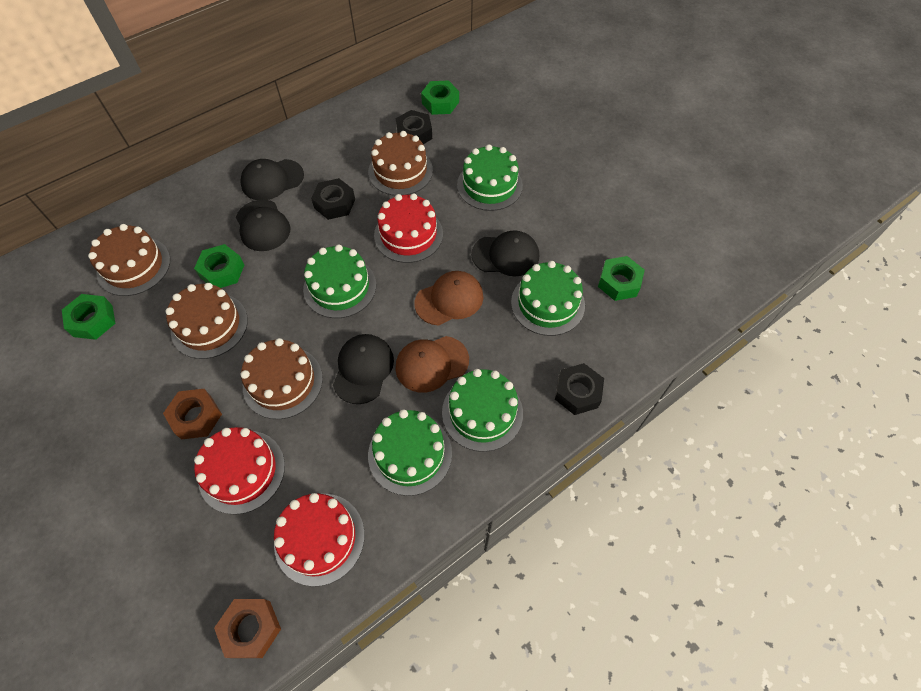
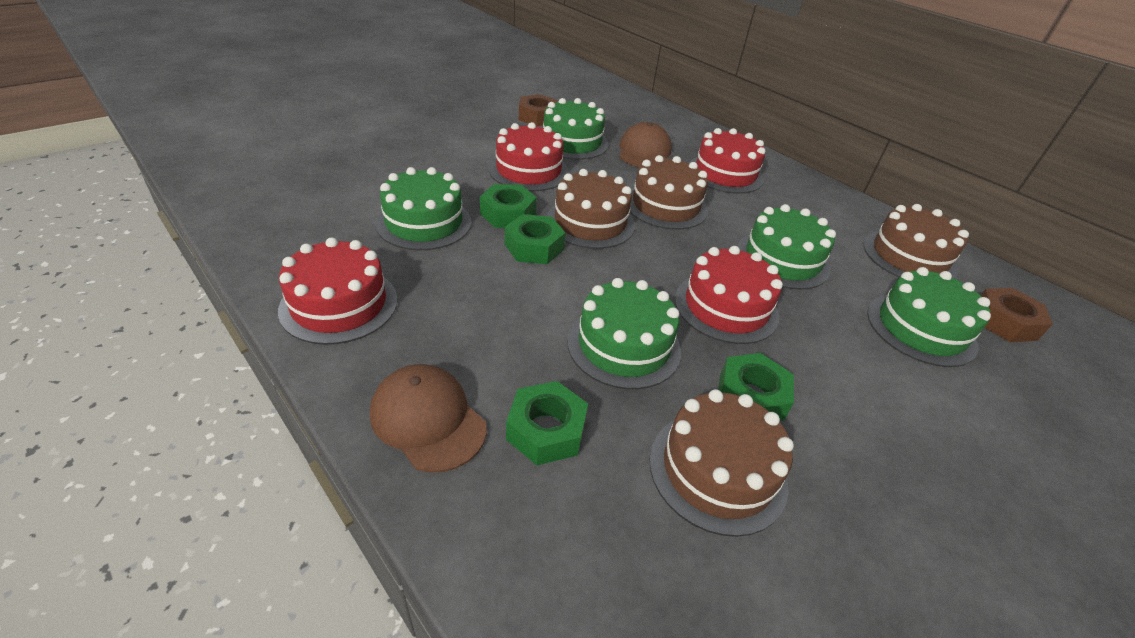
black cap: 4 -> 0
black nut: 3 -> 0
red cake: 3 -> 4

